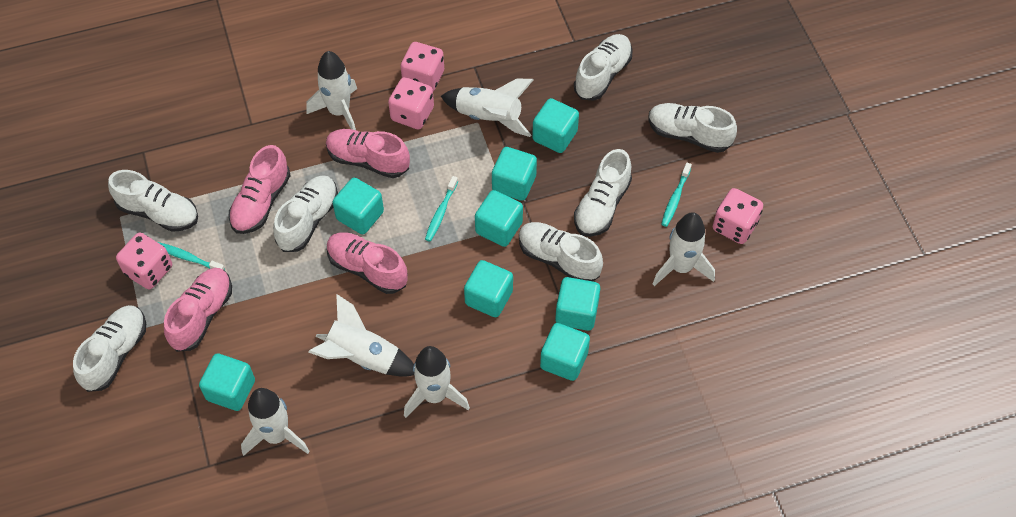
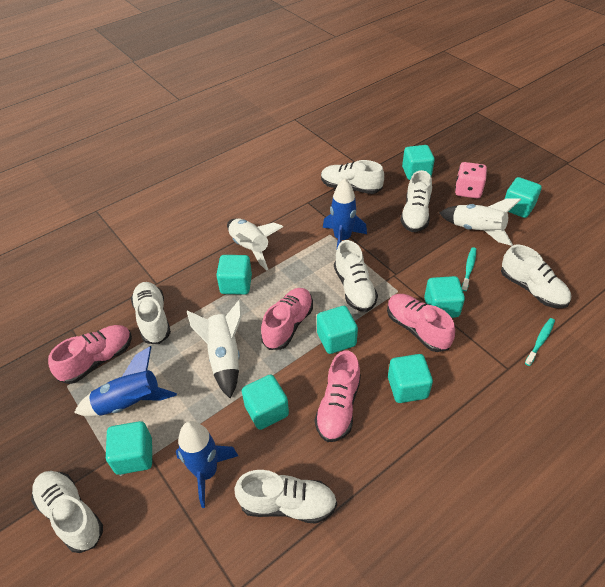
blue rocket: 0 -> 3
pink dice: 4 -> 1
turquoise toothbrush: 3 -> 2
white rocket: 6 -> 3

